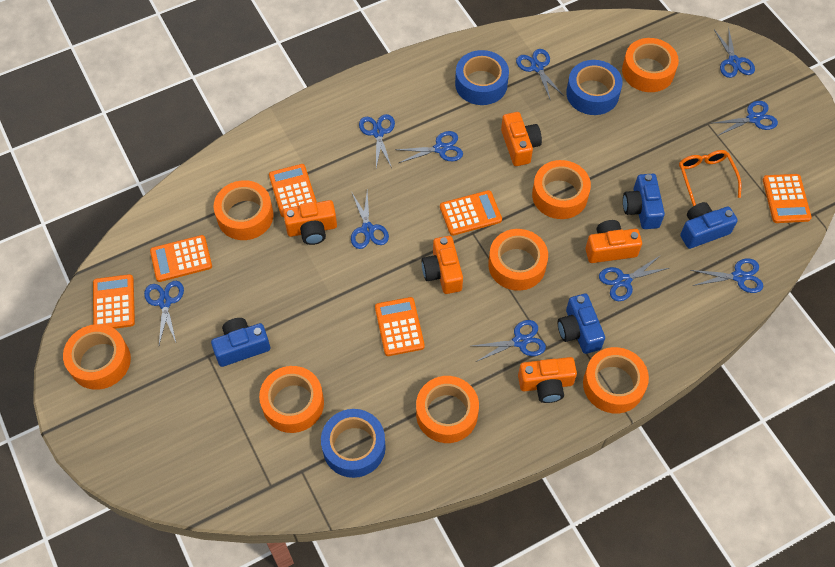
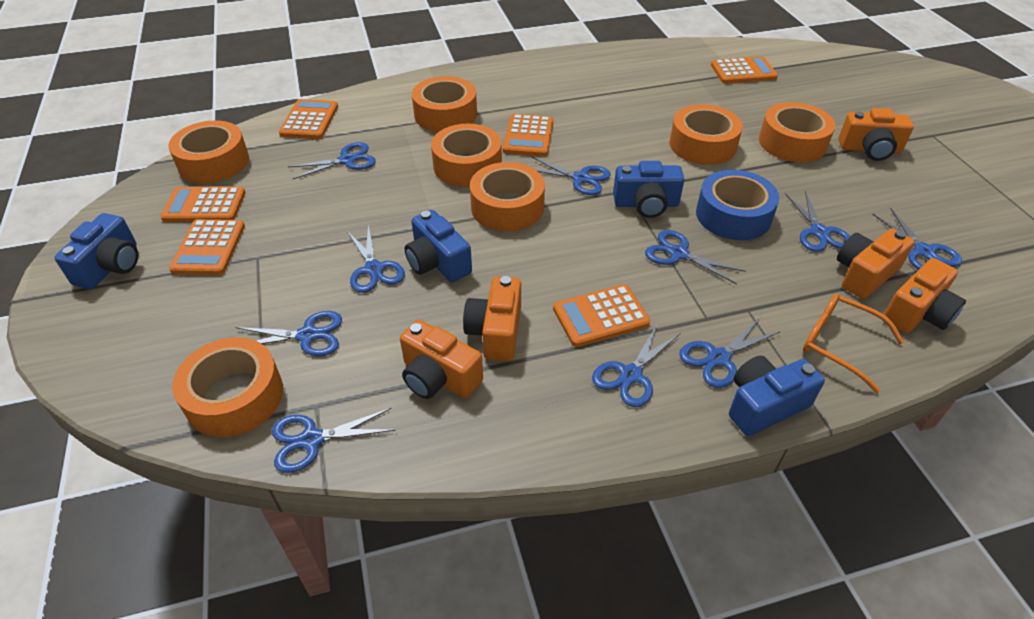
blue tape: 3 -> 1
orange tape: 8 -> 7

